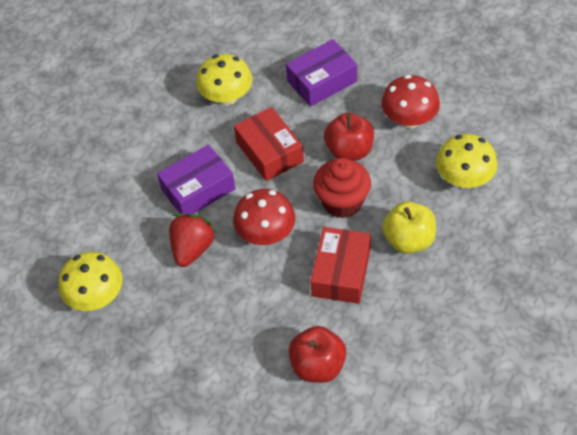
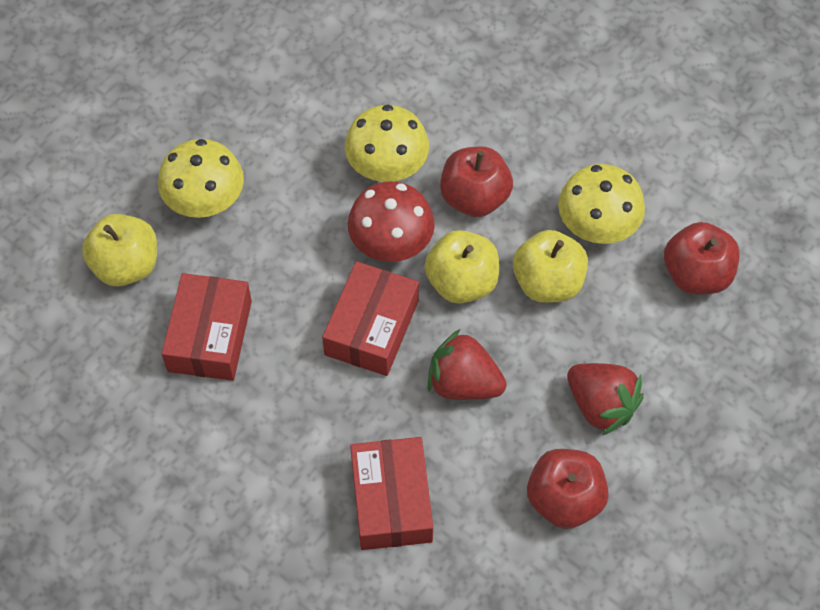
purple box: 2 -> 0
red apple: 2 -> 3
red box: 2 -> 3
red cupcake: 1 -> 0
red mushroom: 2 -> 1
red strawberry: 1 -> 2
yellow apple: 1 -> 3

